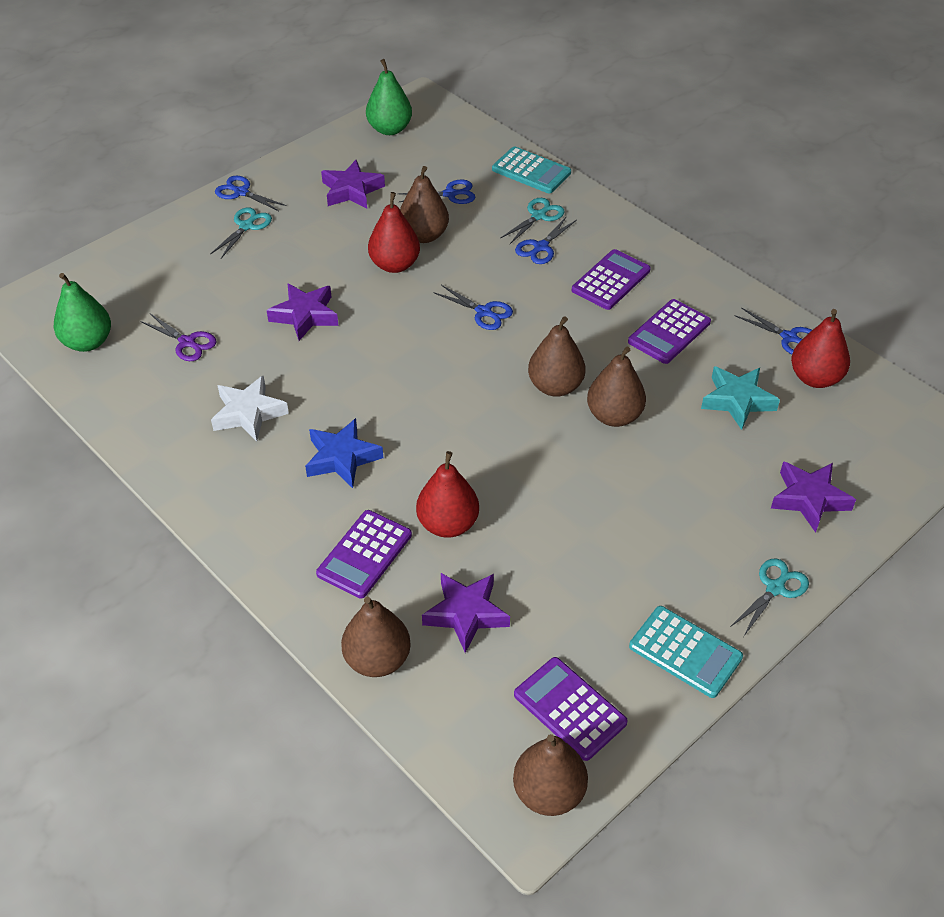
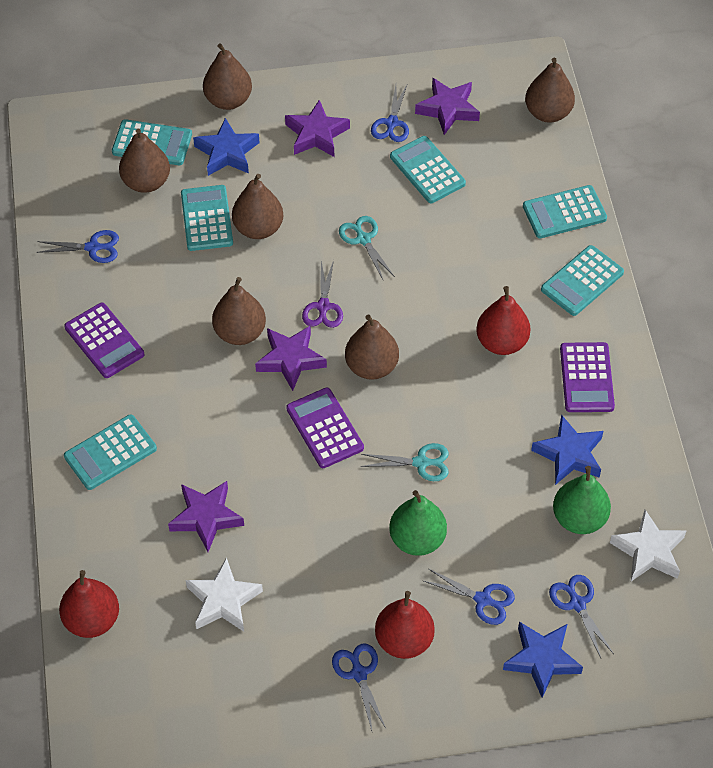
blue star: 1 -> 3
brown pear: 5 -> 6
purple calculator: 4 -> 3
turquoise calculator: 2 -> 6
turquoise scissors: 3 -> 2
turquoise star: 1 -> 0
white star: 1 -> 2

